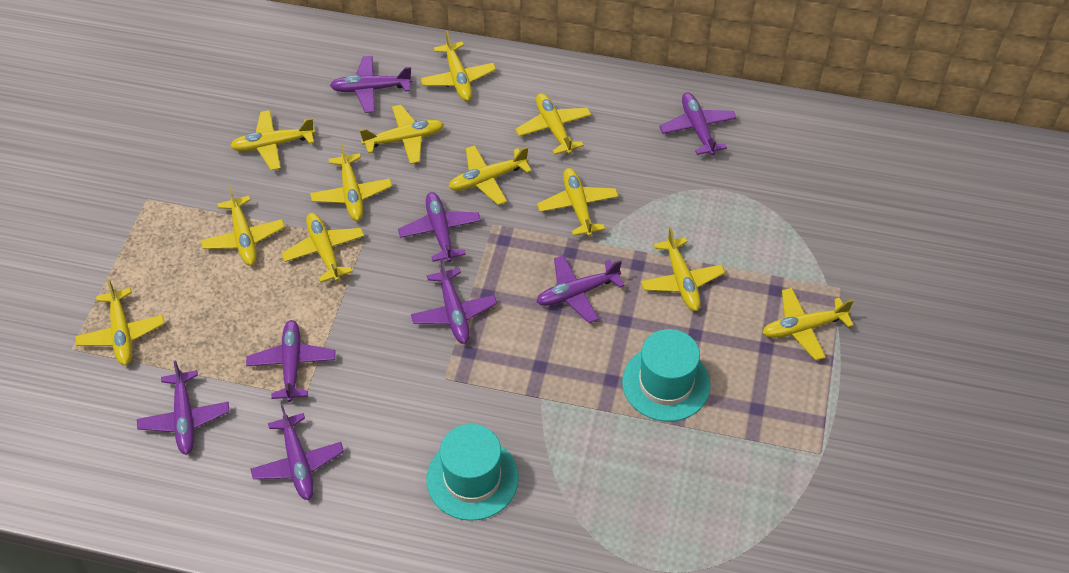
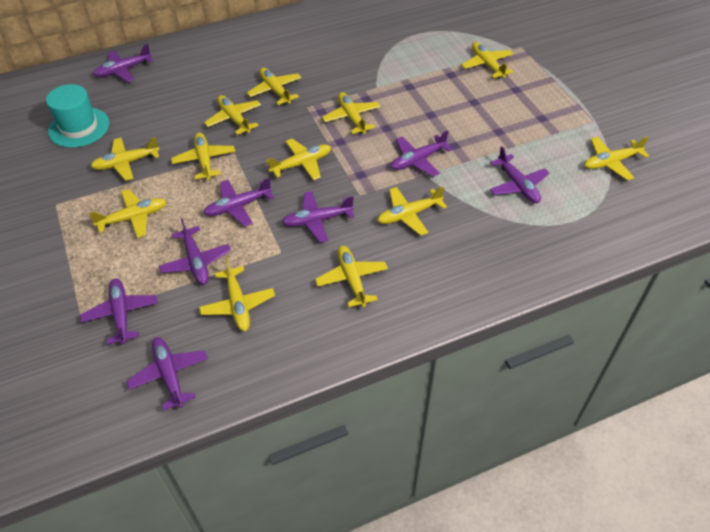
turquoise hat: 2 -> 1

